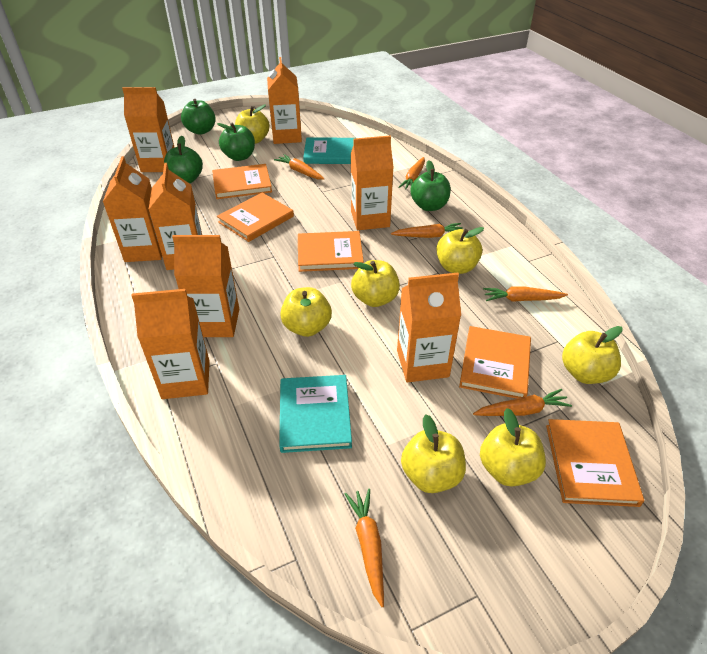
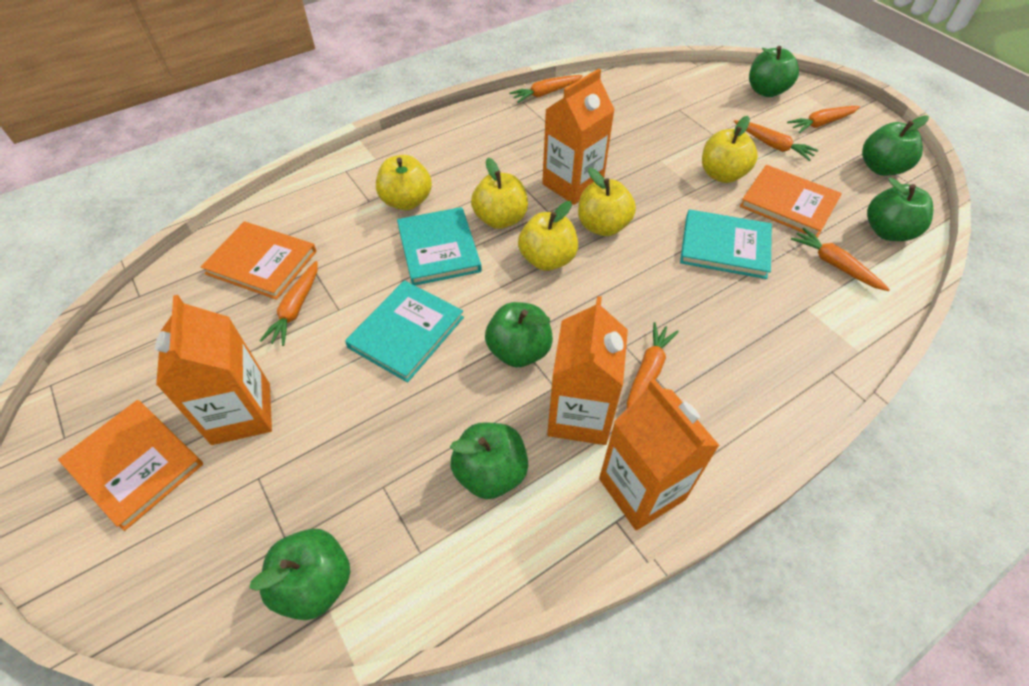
green apple: 4 -> 6
orange book: 5 -> 3
orange carton: 8 -> 4
turquoise book: 2 -> 3
yellow apple: 7 -> 5

